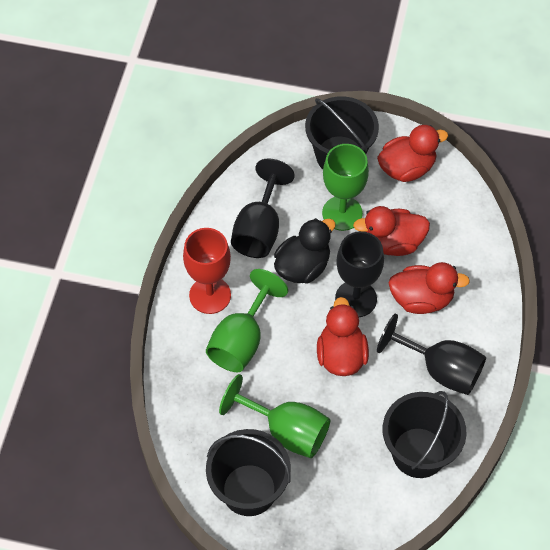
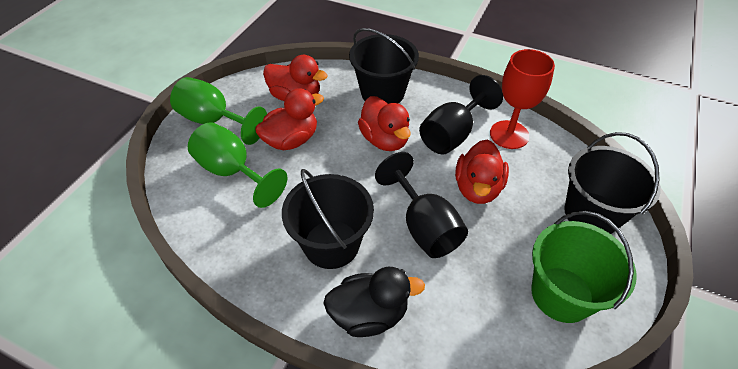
black goblet: 3 -> 2
green bucket: 0 -> 1
green goblet: 3 -> 2

